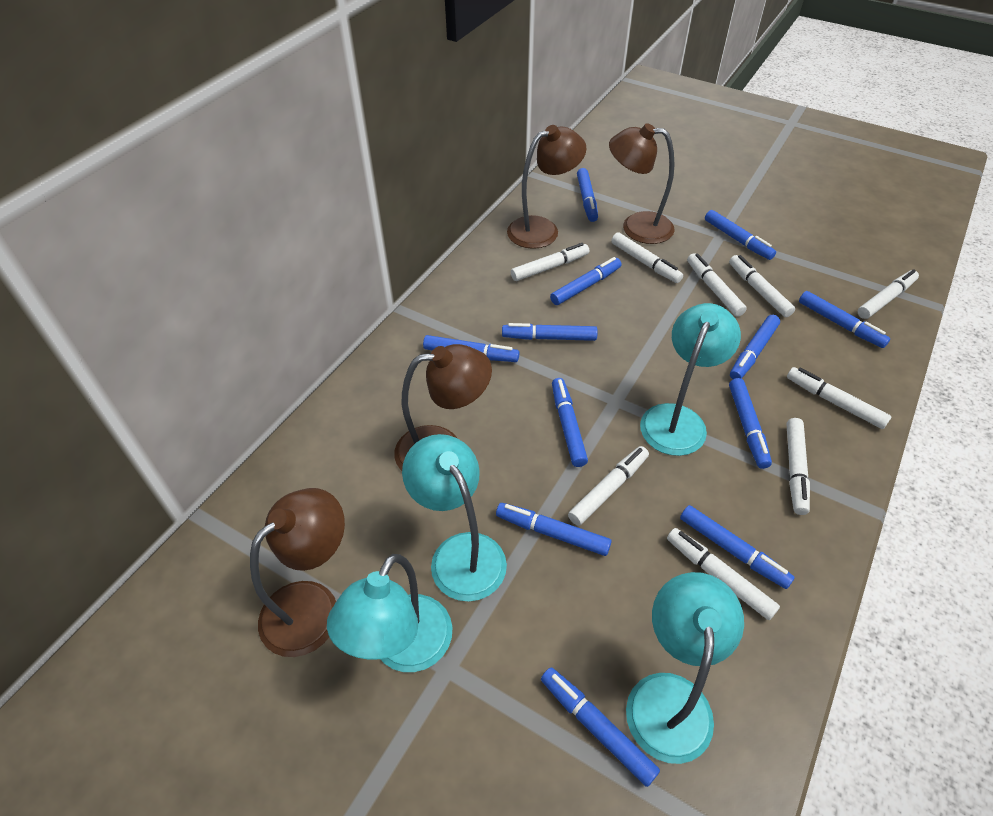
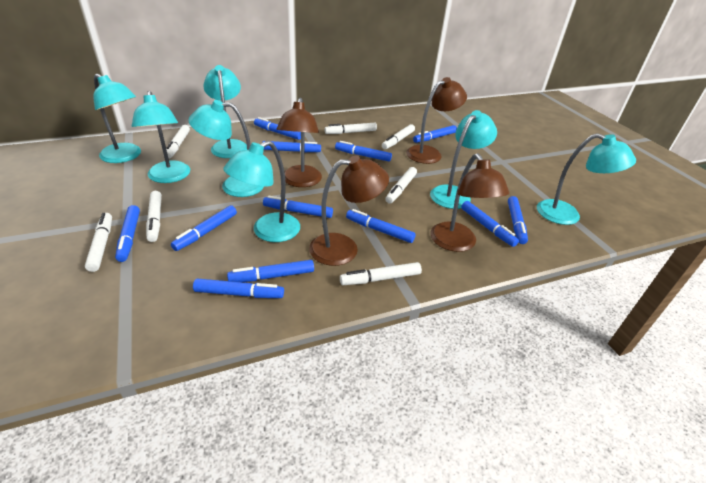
turquoise lamp: 4 -> 7
white marker: 9 -> 7

